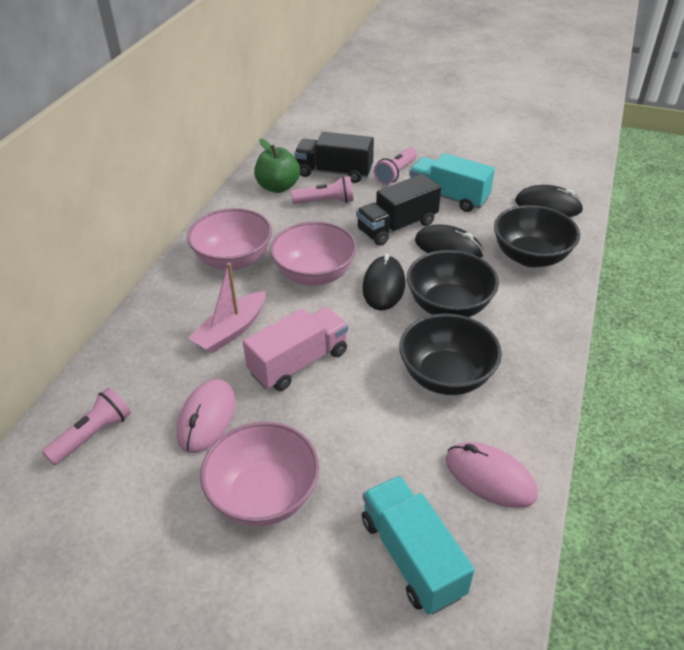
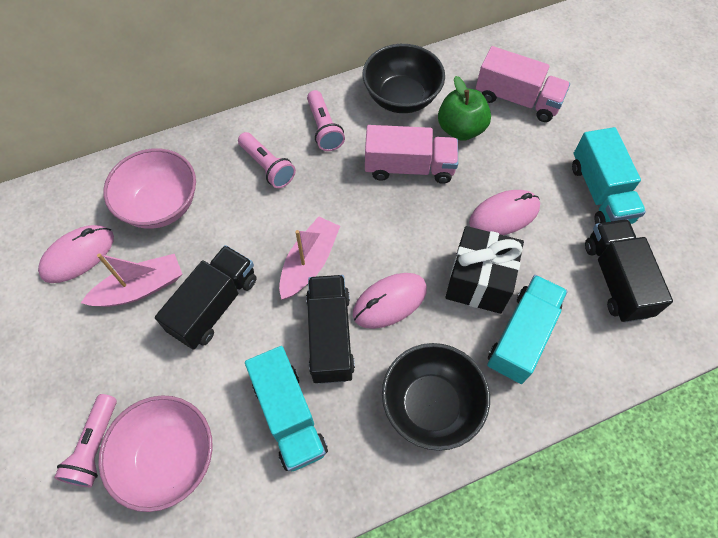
black bowl: 3 -> 2
black gift: 0 -> 1
black mouse: 3 -> 0
black truck: 2 -> 3
pink boat: 1 -> 2
pink bowl: 3 -> 2
pink mouse: 2 -> 3
pink truck: 1 -> 2
turquoise truck: 2 -> 3

